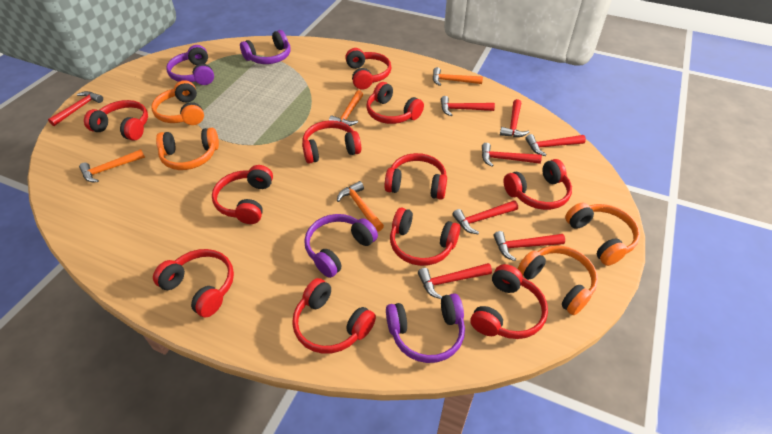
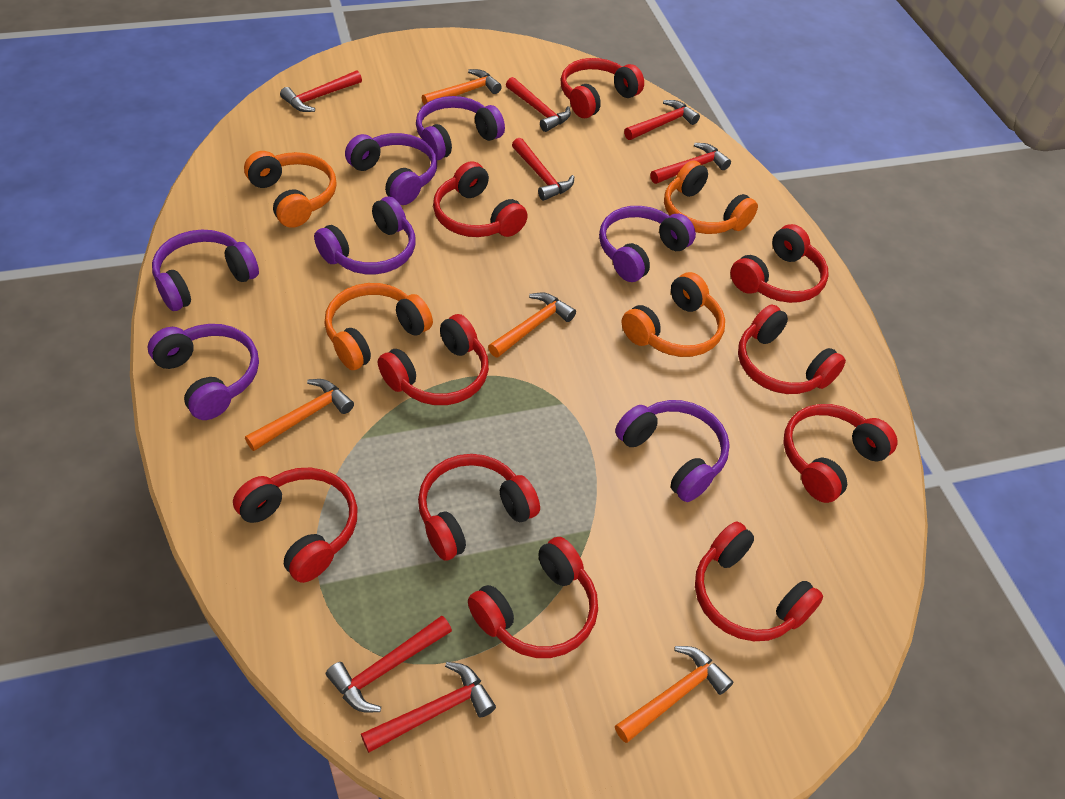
purple headphones: 4 -> 7
red hammer: 8 -> 7
red headphones: 11 -> 10

